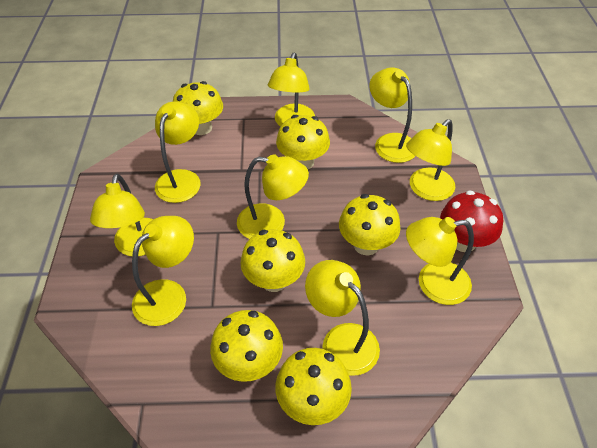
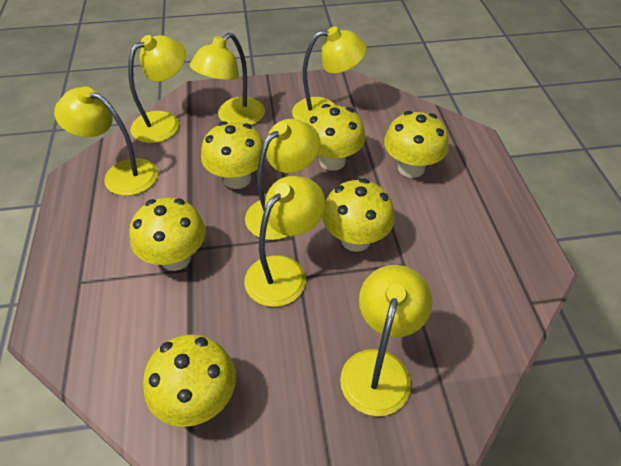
red mushroom: 1 -> 0
yellow lamp: 9 -> 7

